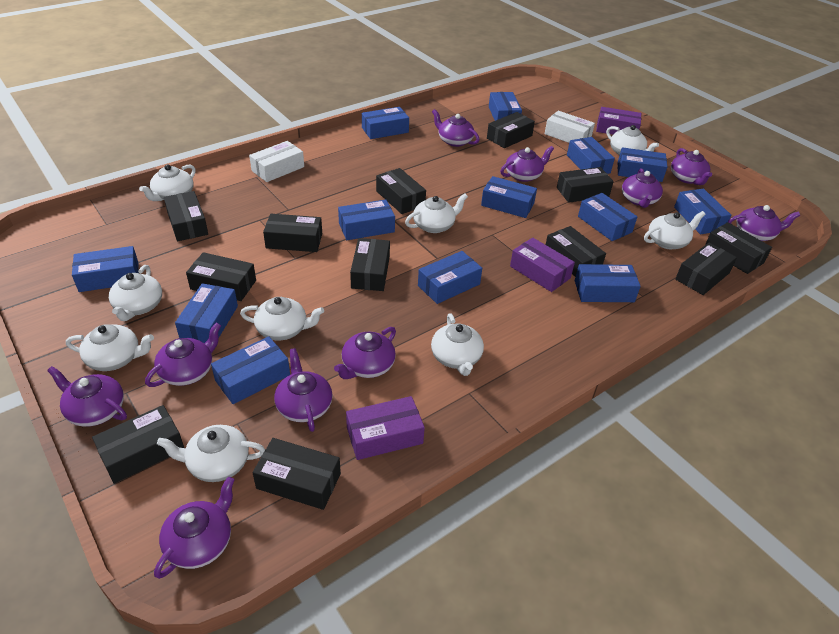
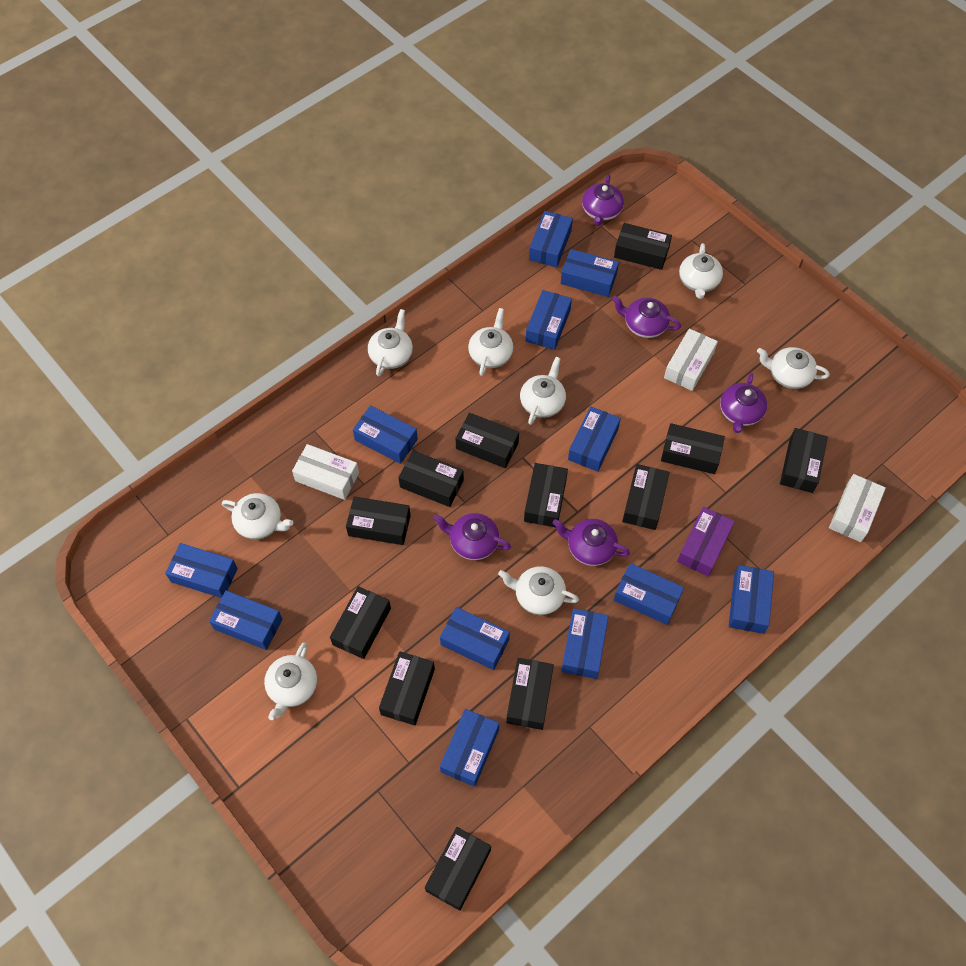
blue box: 13 -> 12
purple box: 3 -> 1
purple teapot: 10 -> 5
white box: 2 -> 3
white teapot: 9 -> 8

